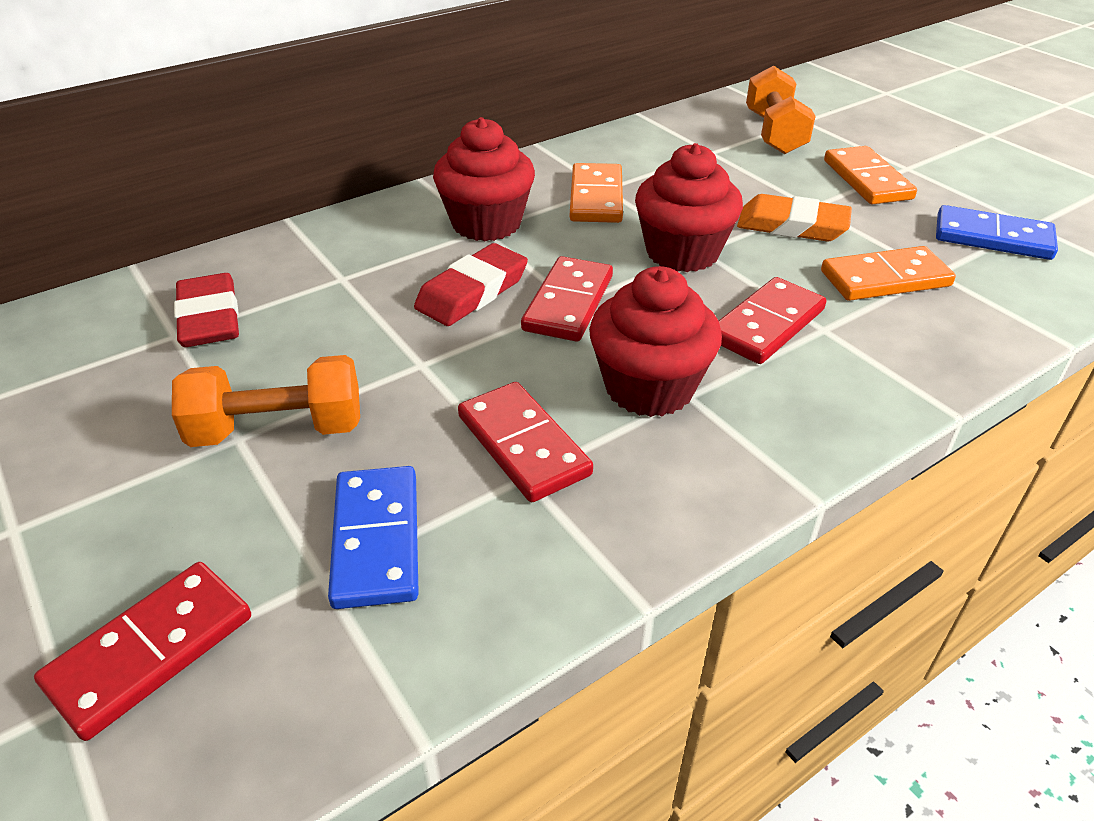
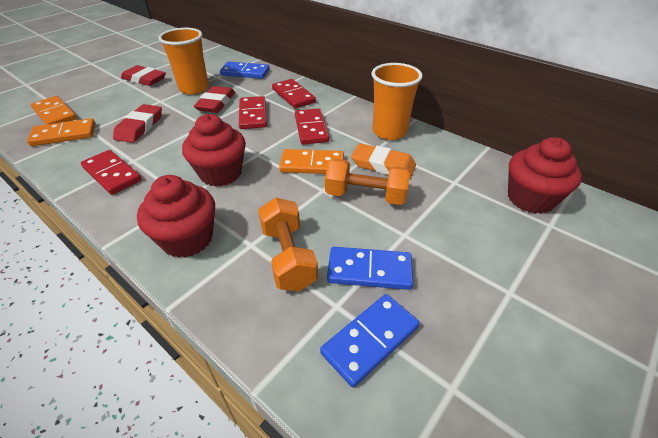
blue domino: 2 -> 3
orange cup: 0 -> 2
red eraser: 2 -> 3

